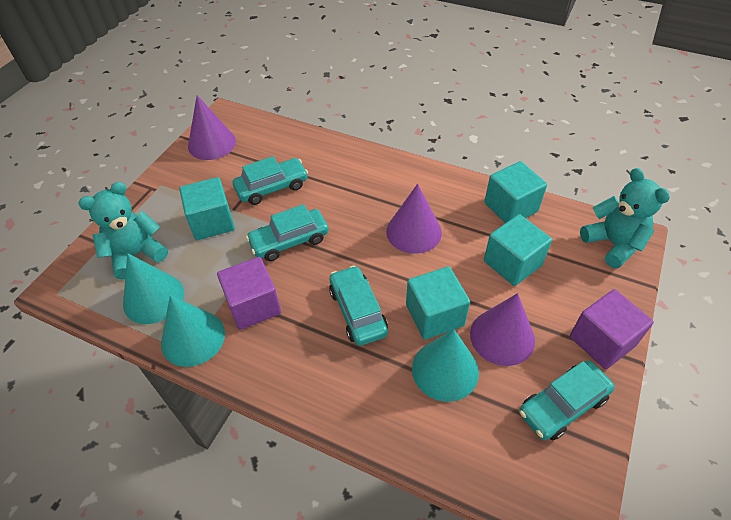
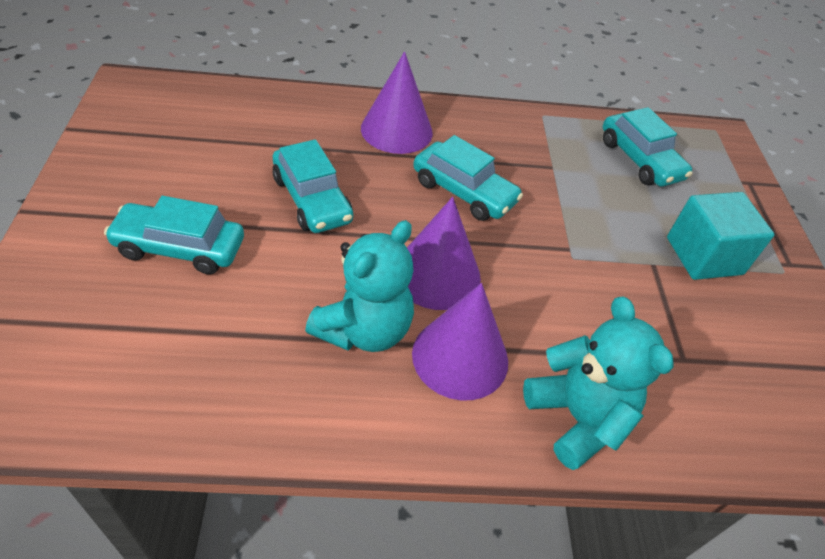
purple cube: 2 -> 0
turquoise cone: 3 -> 0
turquoise cube: 4 -> 1

